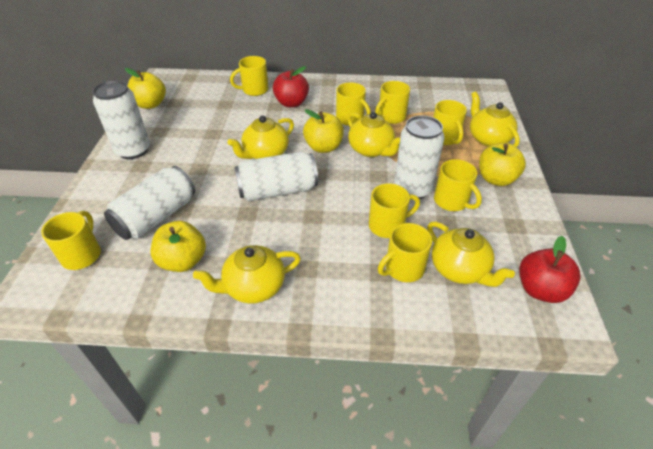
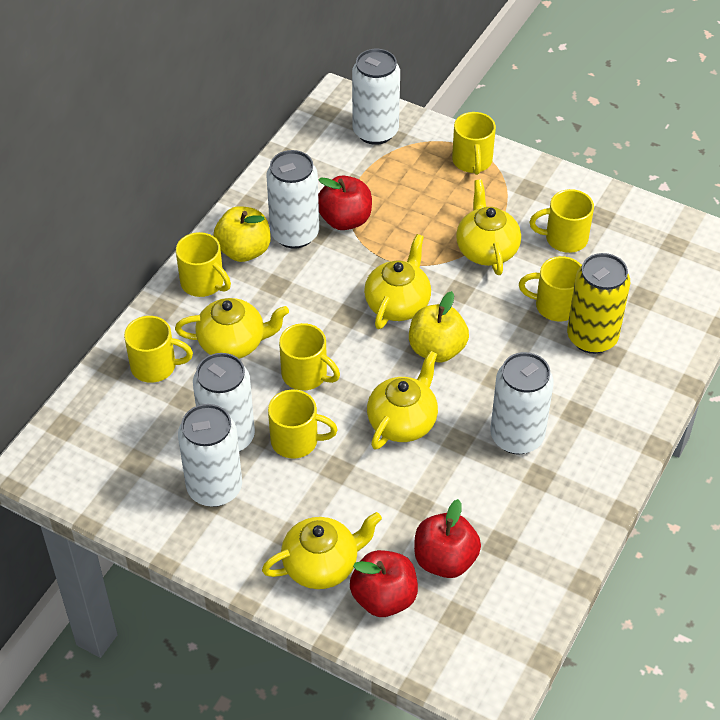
red apple: 2 -> 3
white can: 4 -> 5
yellow apple: 4 -> 2
yellow can: 0 -> 1
yellow mug: 8 -> 7

